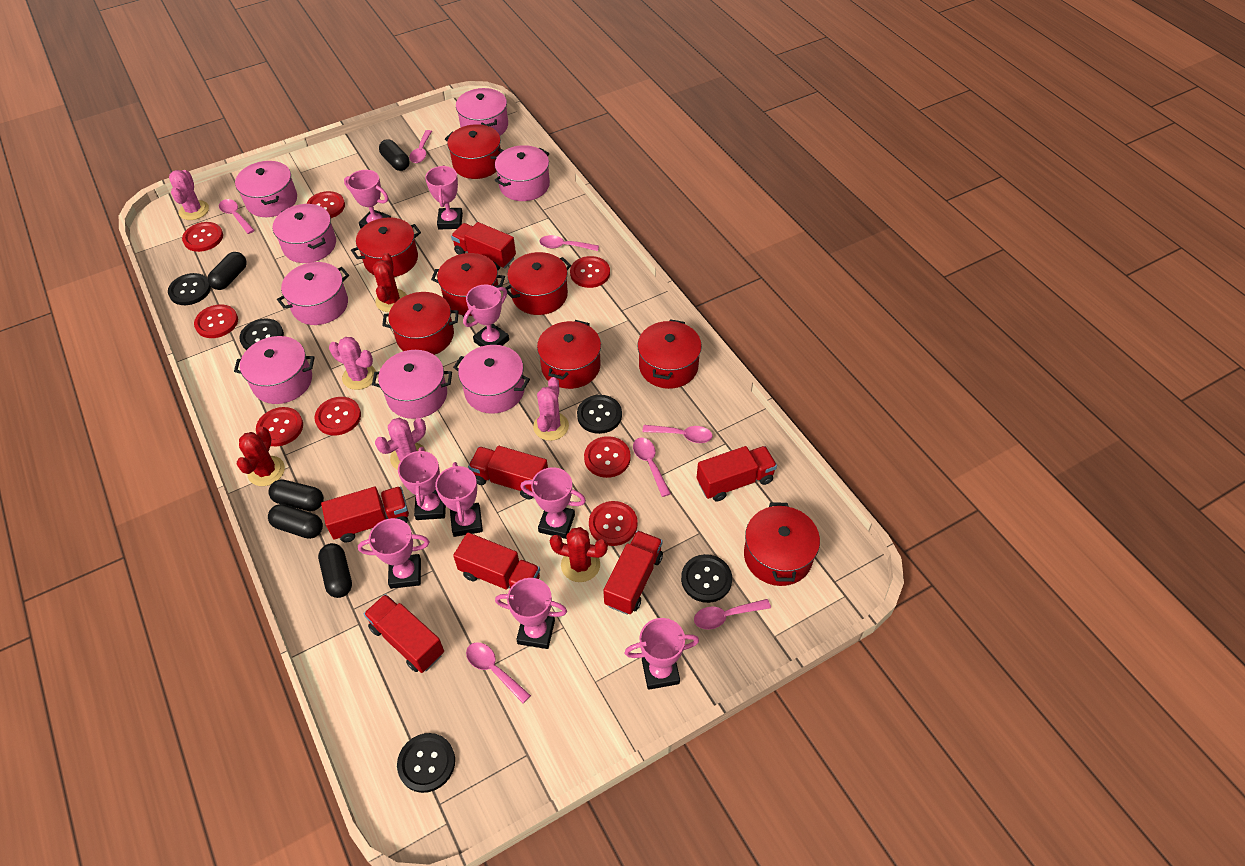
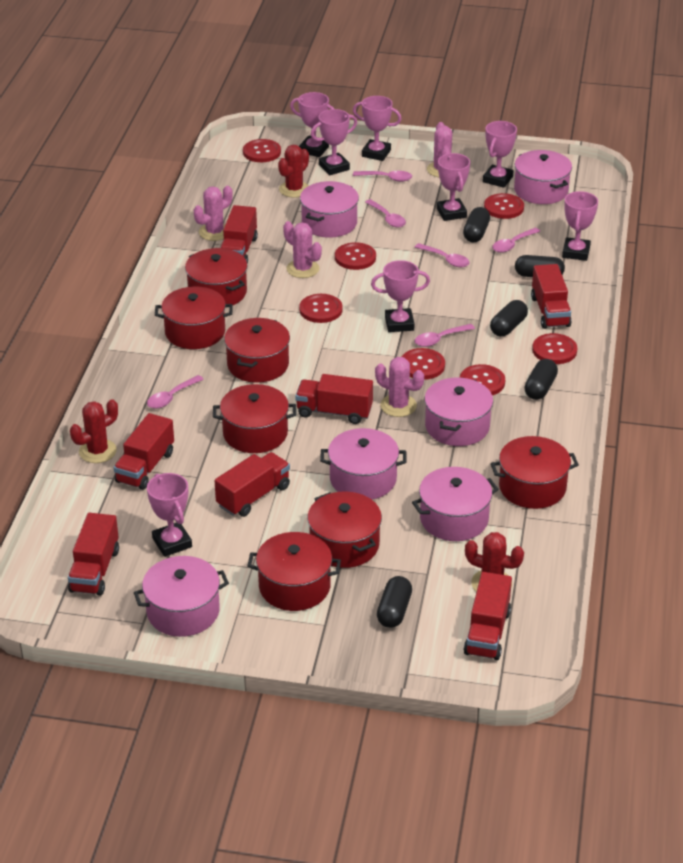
black button: 5 -> 0
pink pot: 8 -> 6
pink spoon: 7 -> 6
pink trophy: 9 -> 8
red button: 8 -> 7
red pot: 8 -> 7

